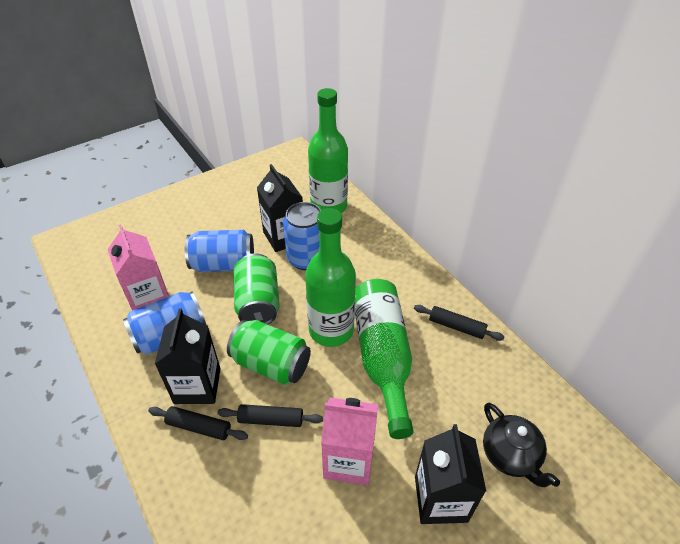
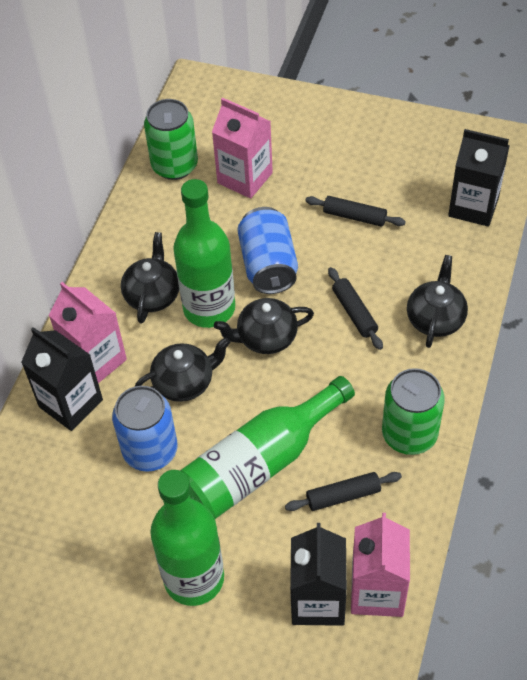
black teapot: 1 -> 4
blue can: 3 -> 2
pink carton: 2 -> 3

